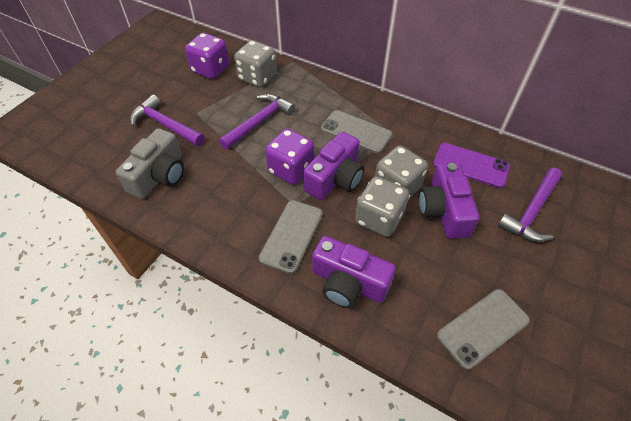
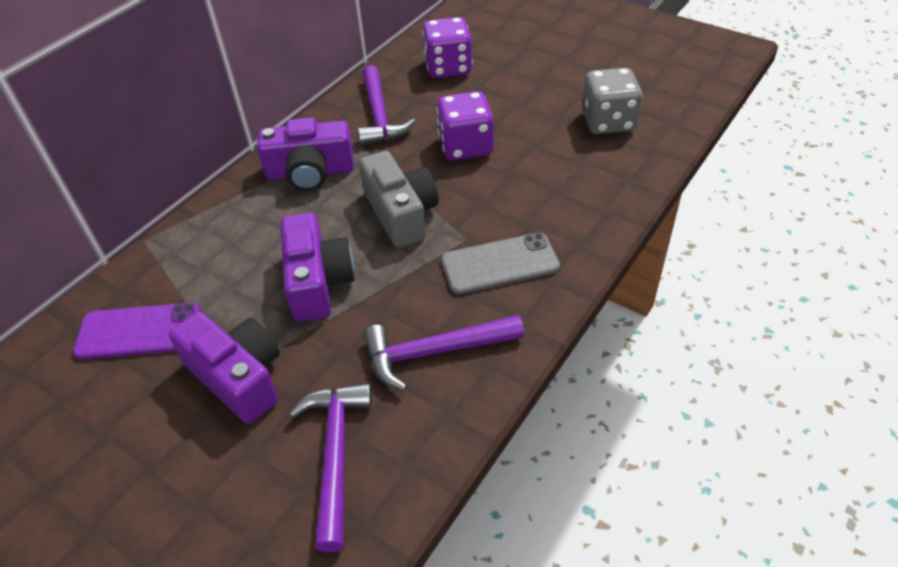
grey dice: 3 -> 1
grey phone: 3 -> 1

